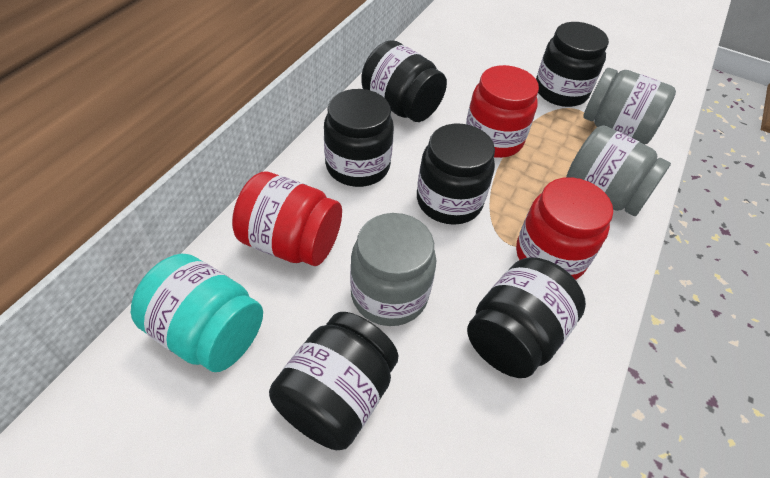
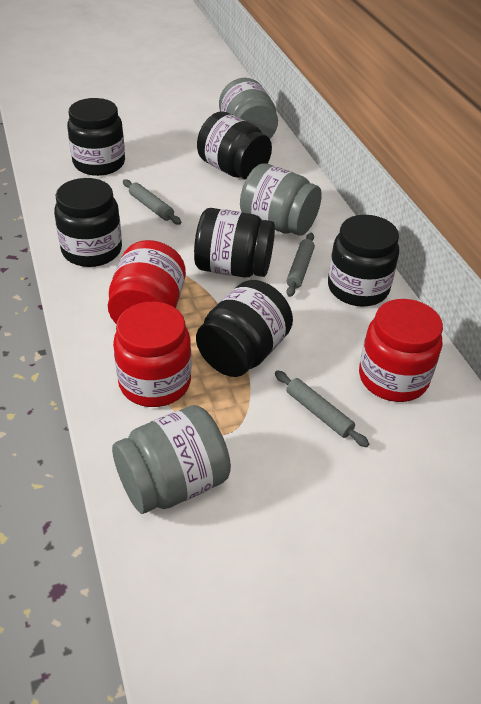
grey rolling pin: 0 -> 3
turquoise jar: 1 -> 0

